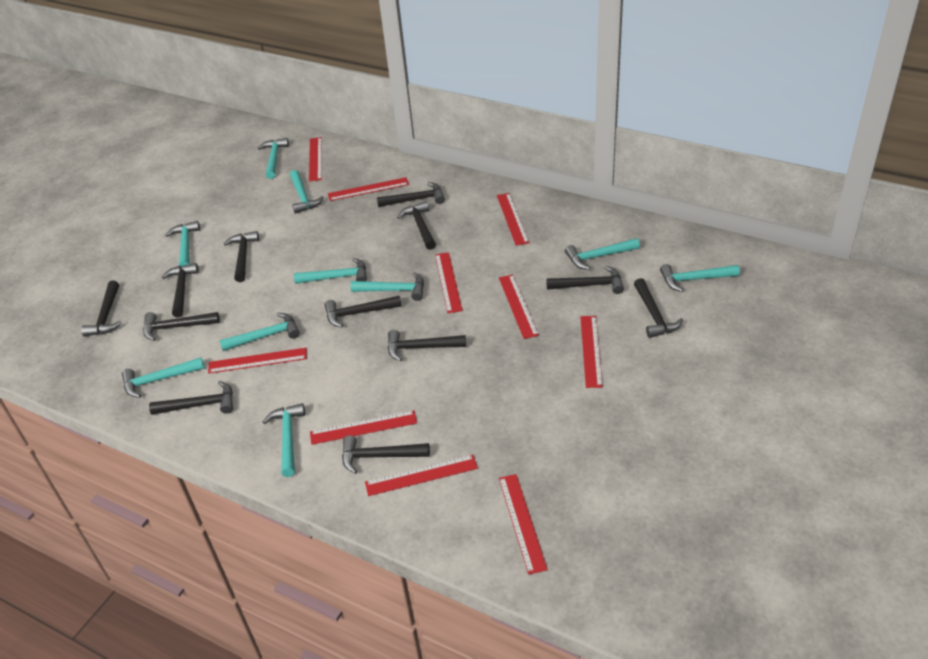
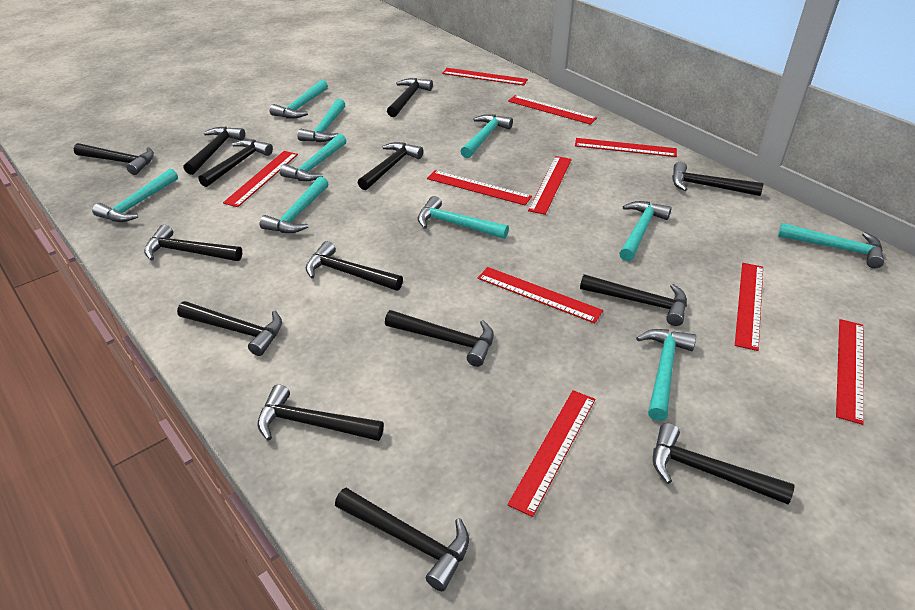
black hammer: 12 -> 14

